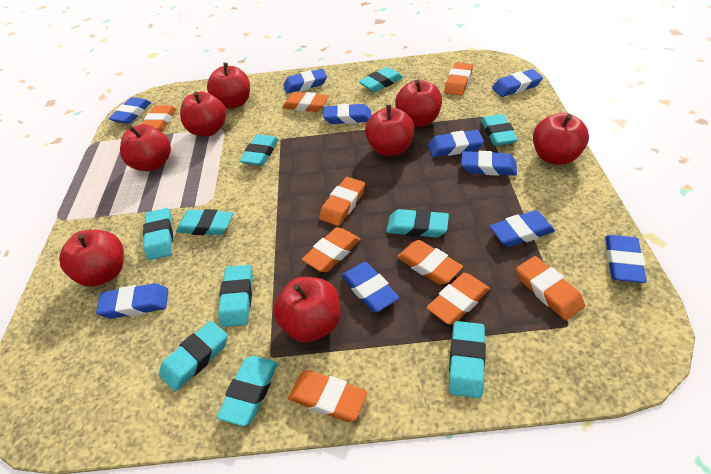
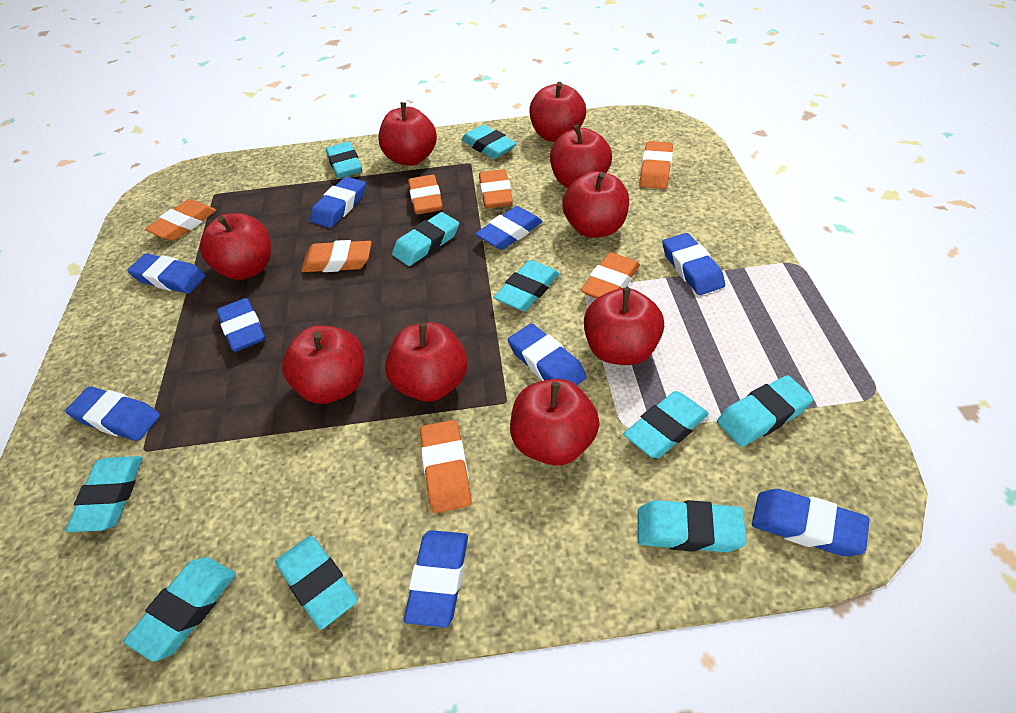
blue eraser: 10 -> 9
orange eraser: 9 -> 7
red apple: 8 -> 9

